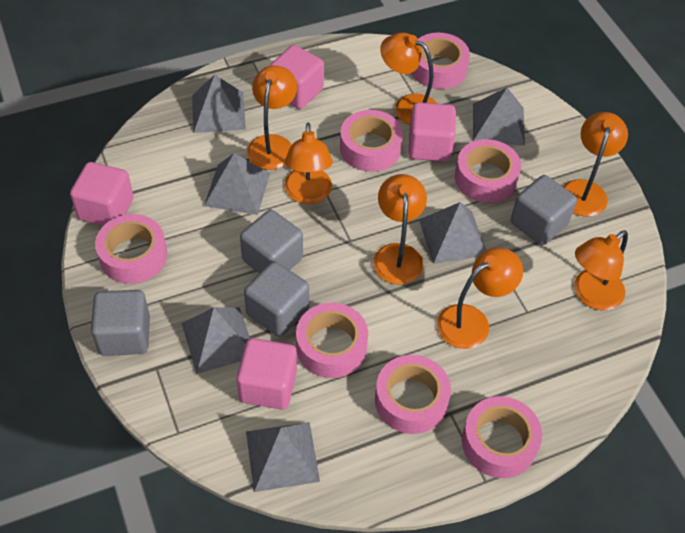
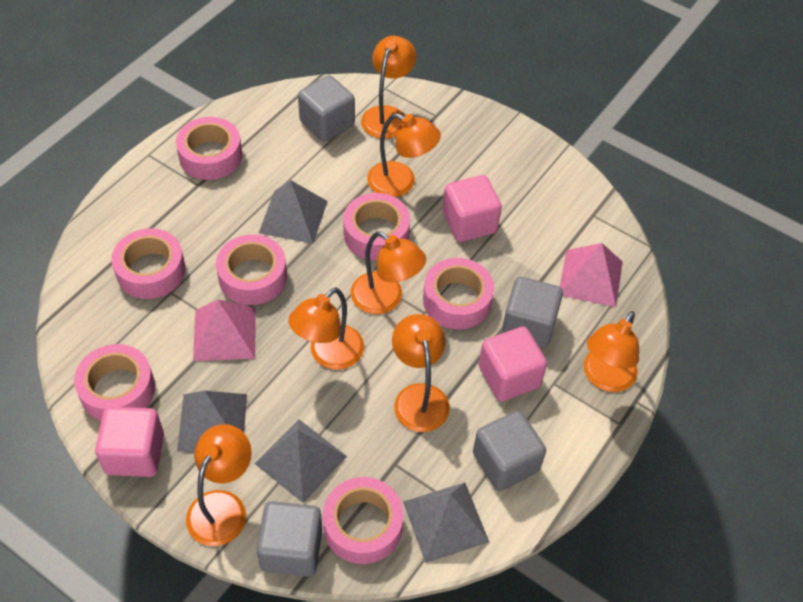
grey pyramid: 6 -> 4
pink cube: 4 -> 3
pink pyramid: 0 -> 2

